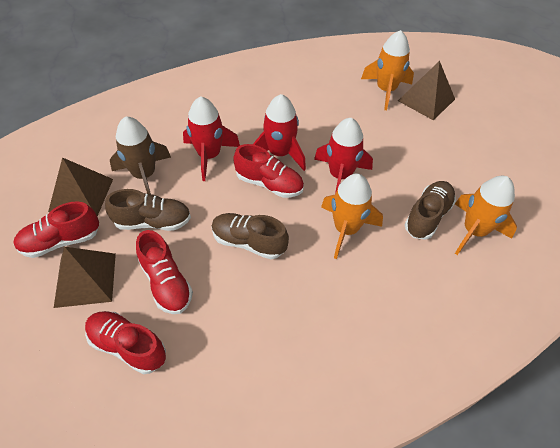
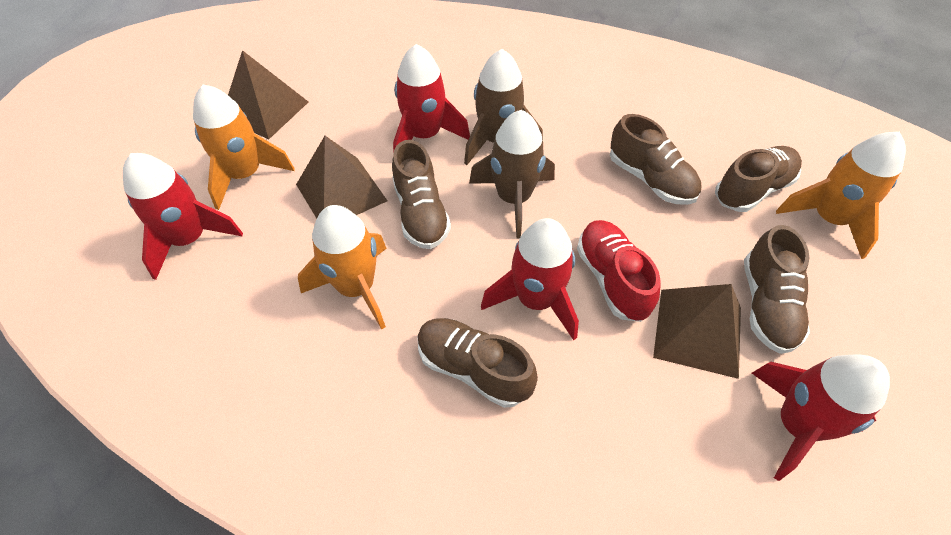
brown rocket: 1 -> 2
brown shoe: 3 -> 5
red rocket: 3 -> 4
red shoe: 4 -> 1

